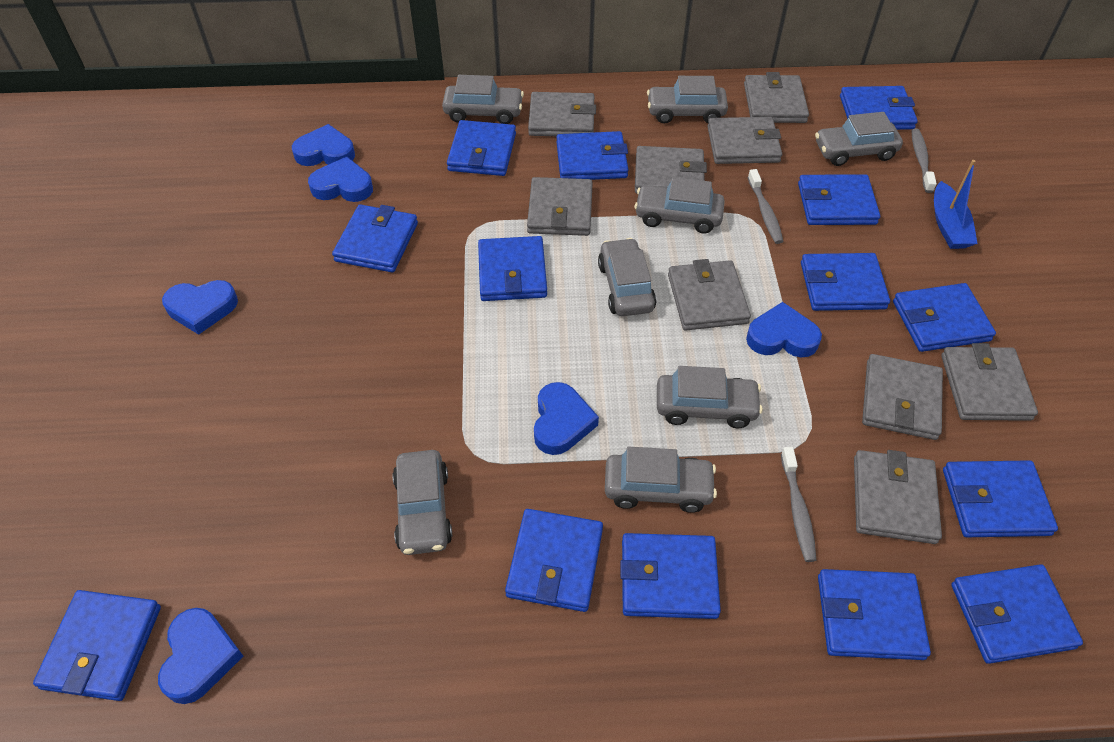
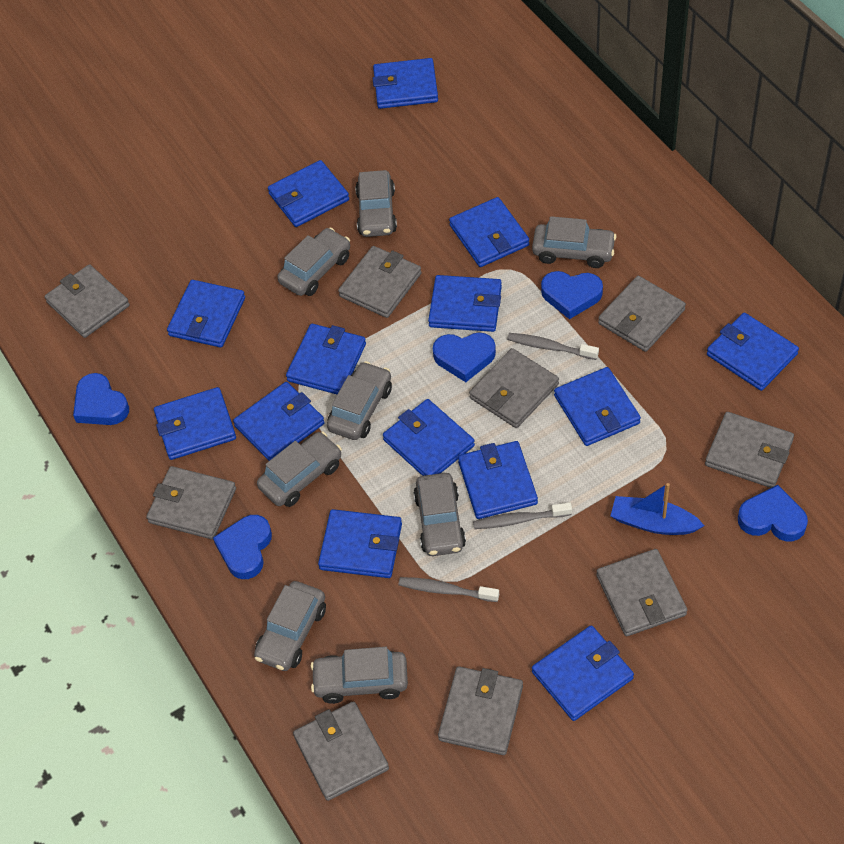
blue heart: 6 -> 5

